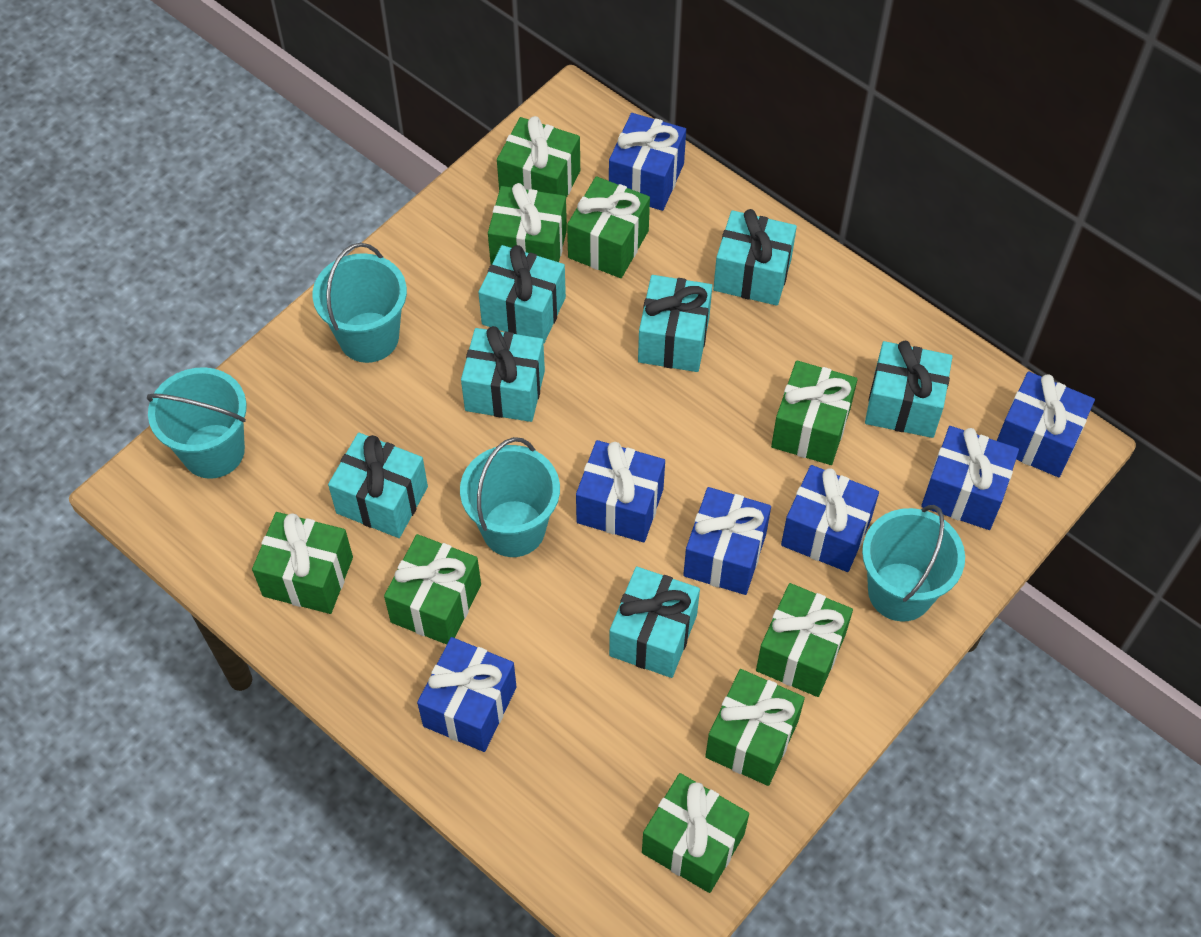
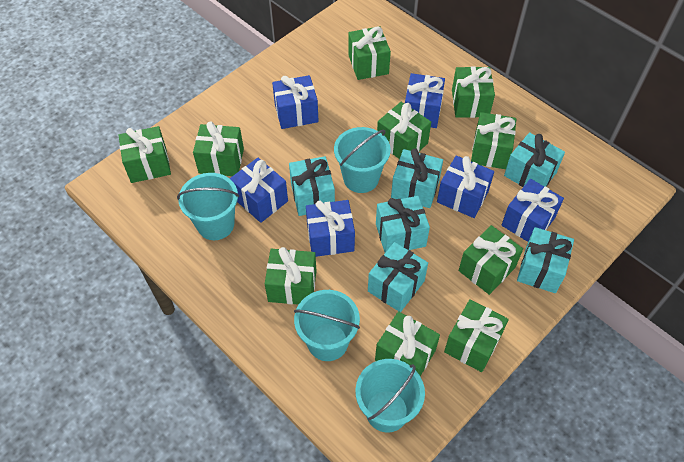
blue gift: 7 -> 6
green gift: 9 -> 10
turquoise gift: 7 -> 6

